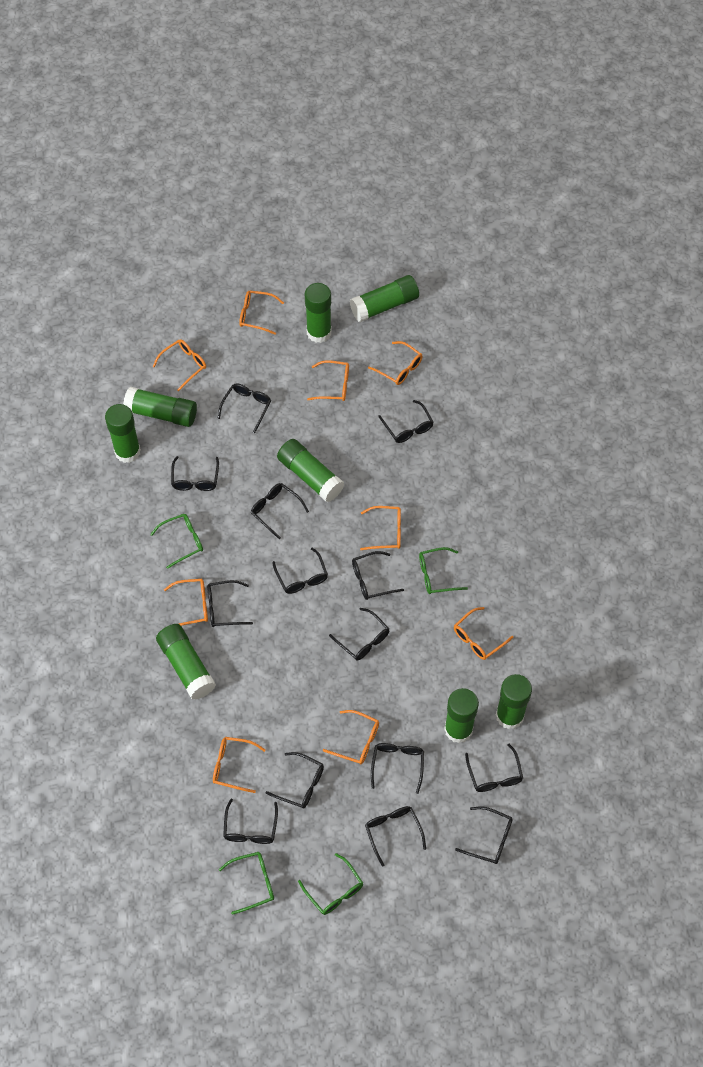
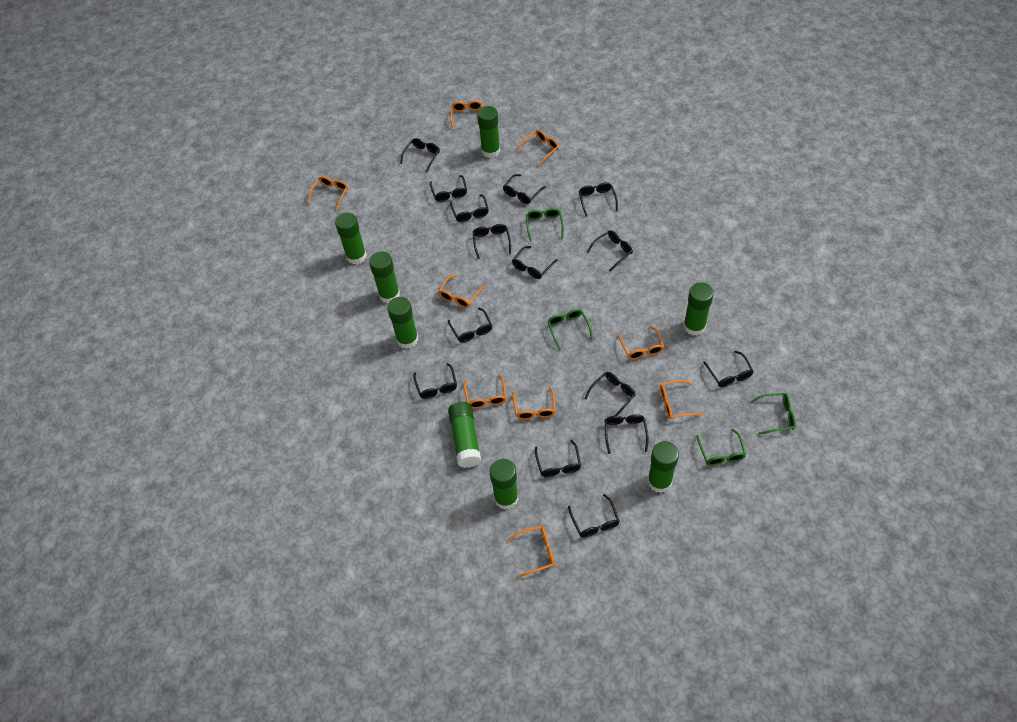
black glasses: 14 -> 15

